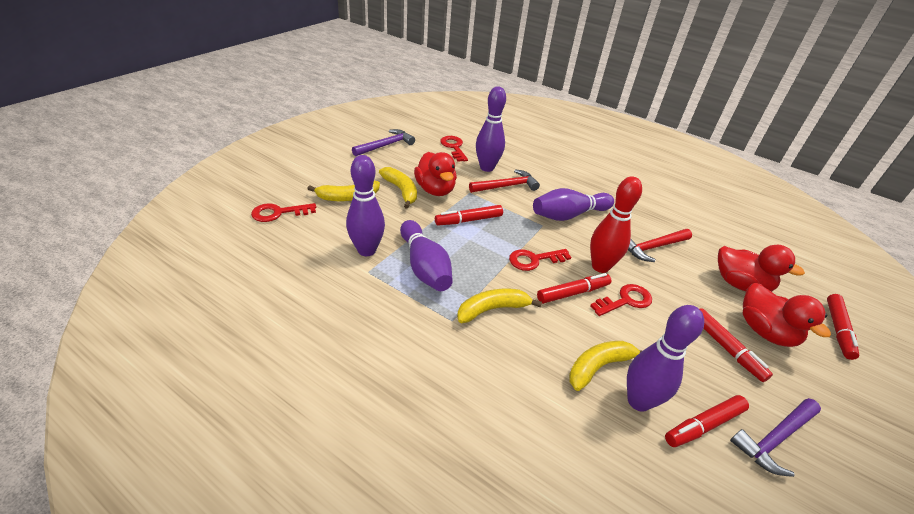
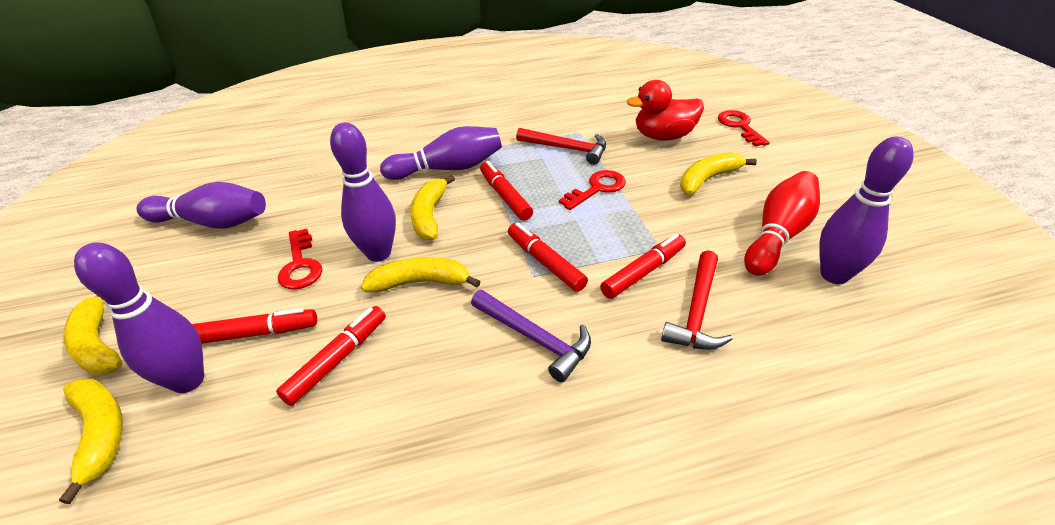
purple hammer: 2 -> 1
red duck: 3 -> 1
red key: 4 -> 3
yellow banana: 4 -> 5

